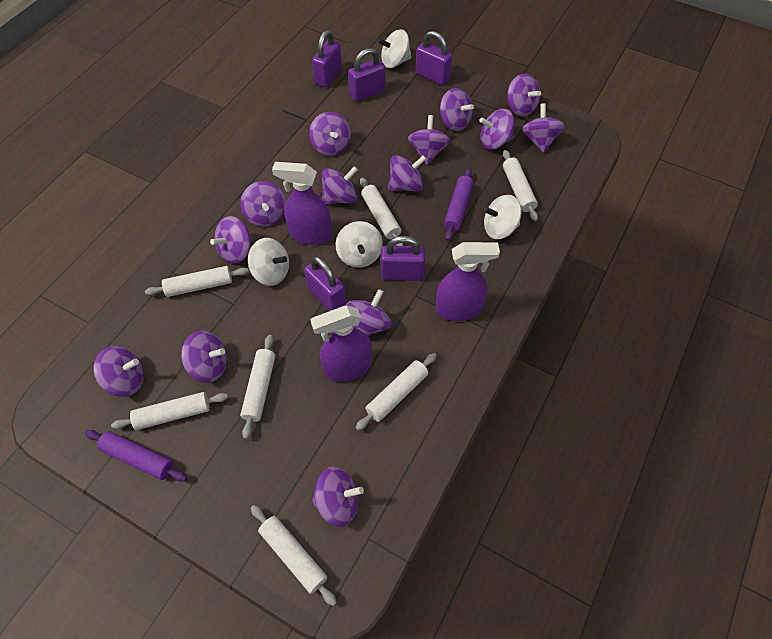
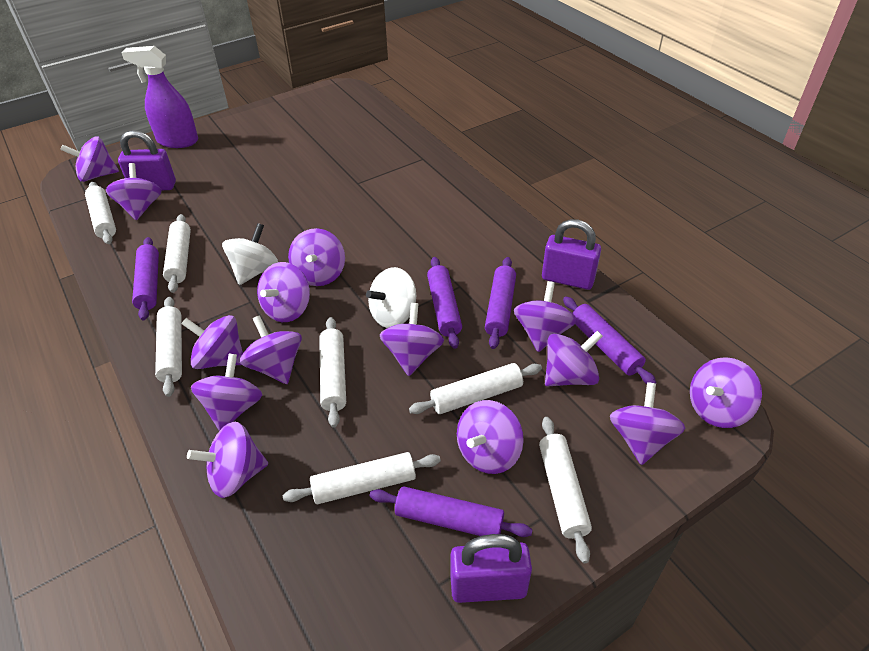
purple padlock: 5 -> 3
purple rolling pin: 2 -> 5
purple spray bottle: 3 -> 1
white spinning top: 4 -> 2

